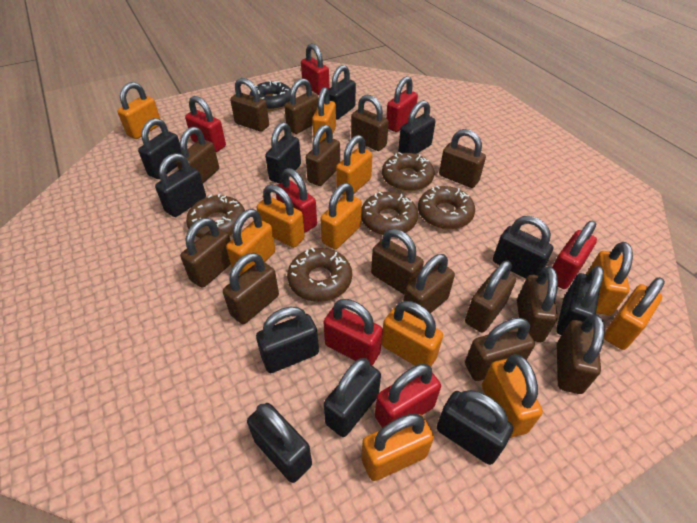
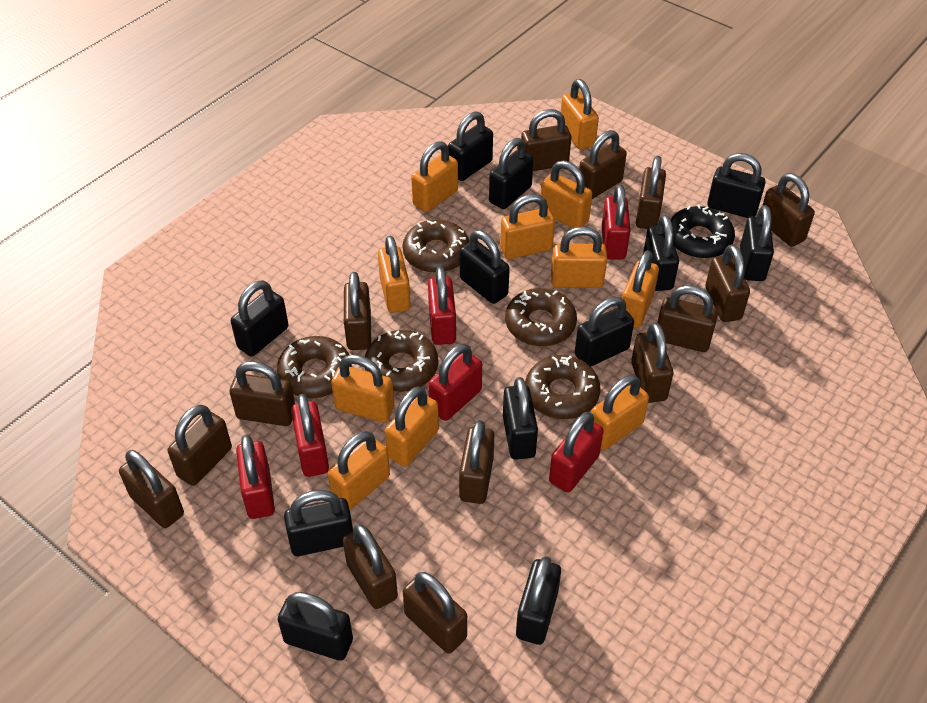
black padlock: 11 -> 12
red padlock: 7 -> 6

